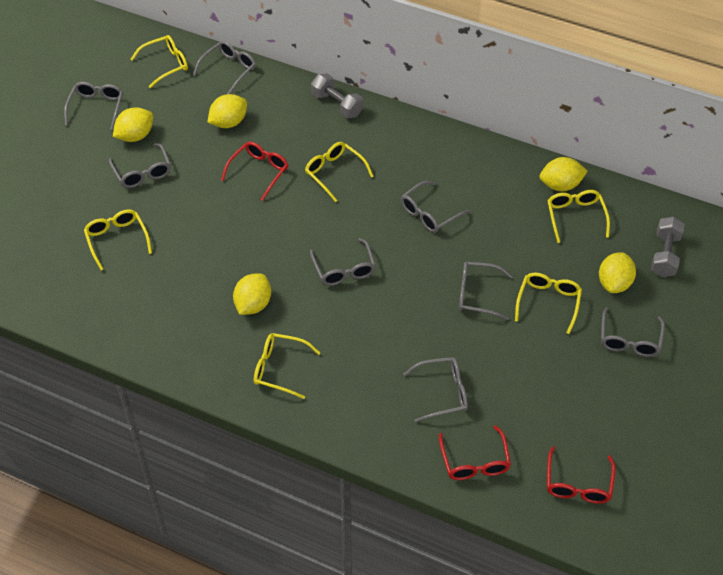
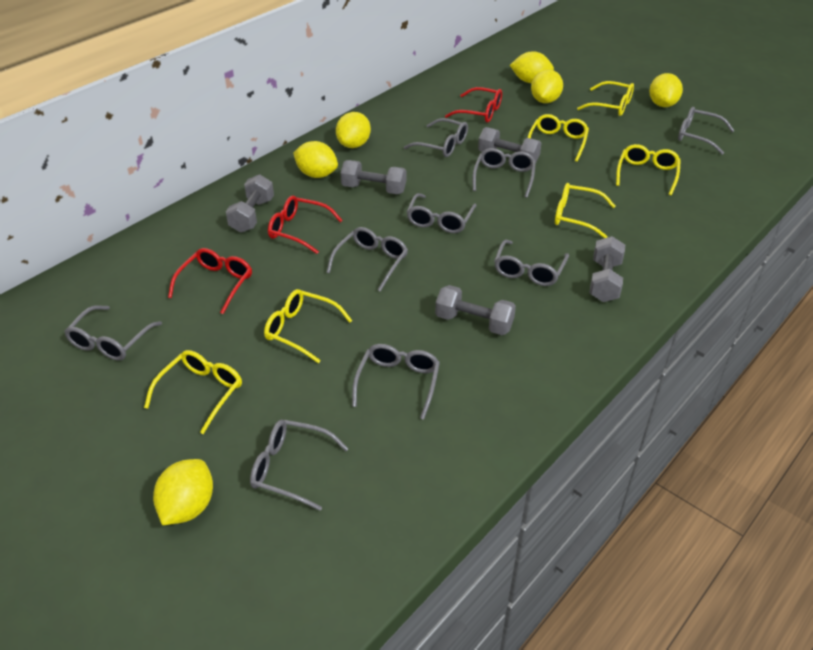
grey dumbbell: 2 -> 5
grey glasses: 8 -> 9
yellow lemon: 5 -> 6

